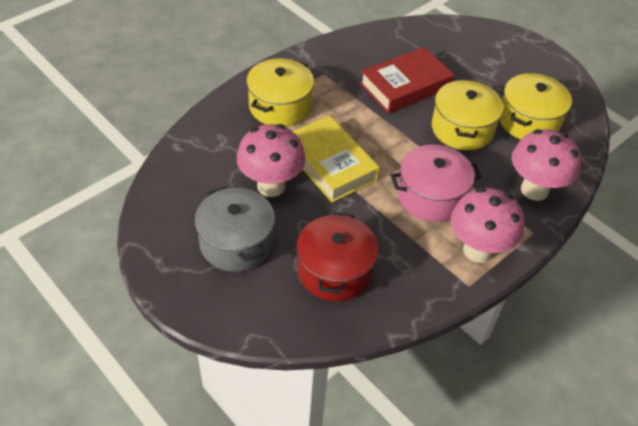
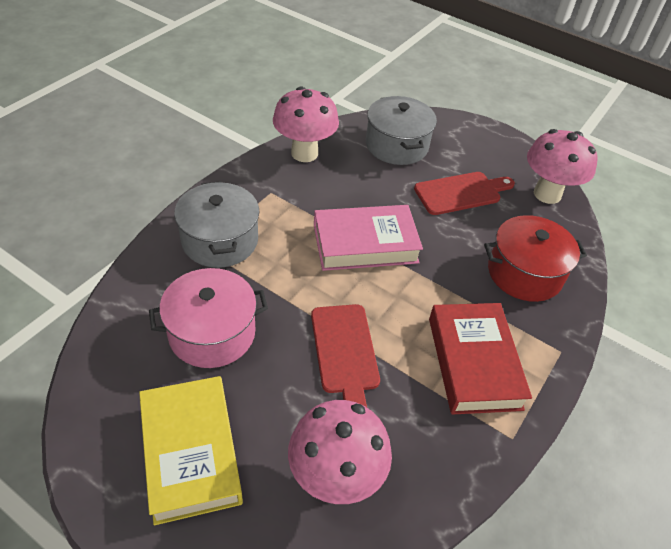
grey pot: 1 -> 2
pink book: 0 -> 1
red cutting board: 0 -> 2
yellow pot: 3 -> 0

